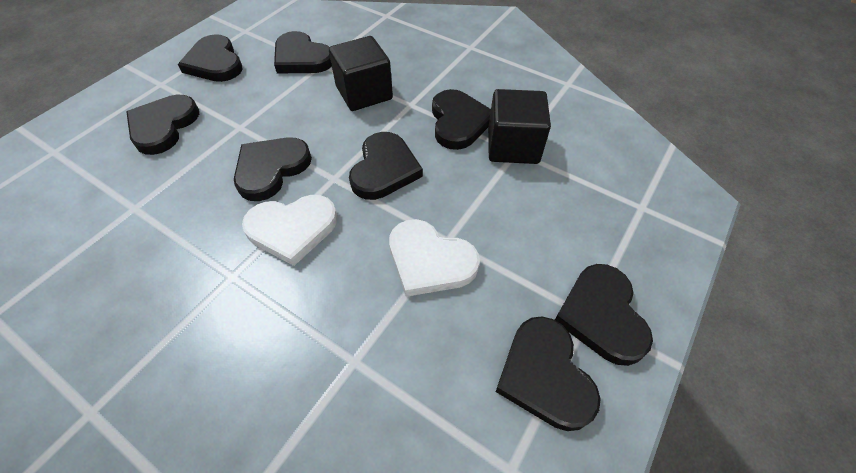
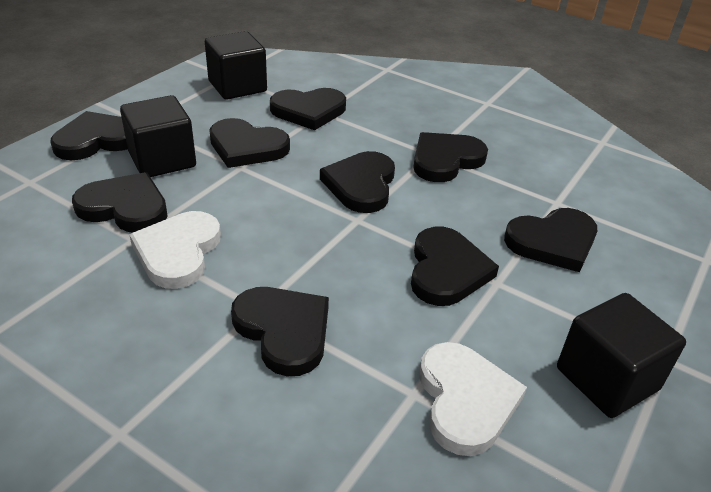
black cube: 2 -> 3
black heart: 8 -> 9

